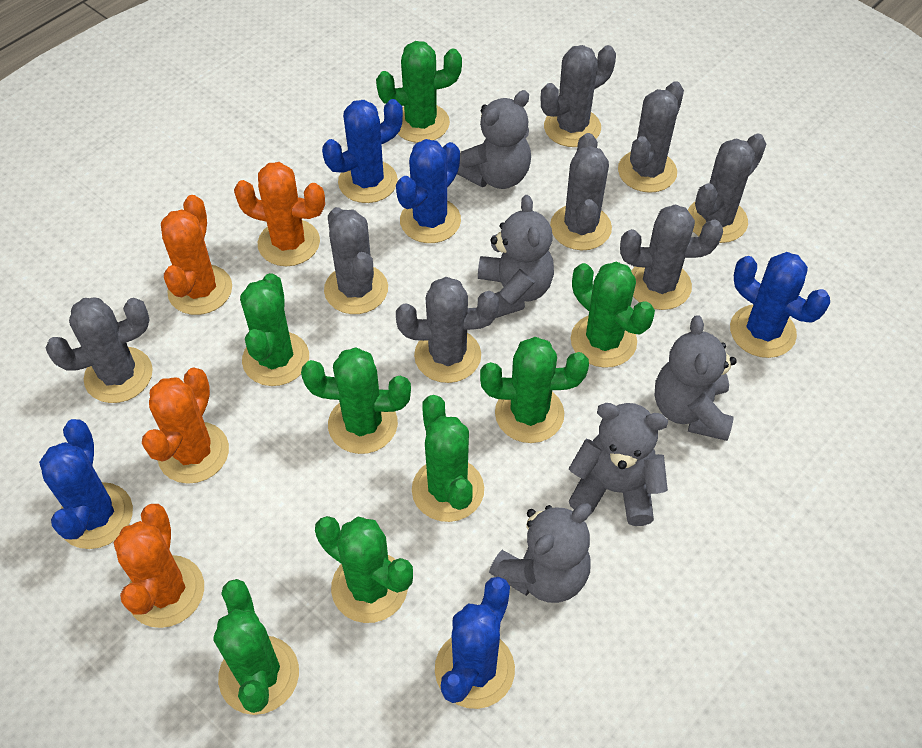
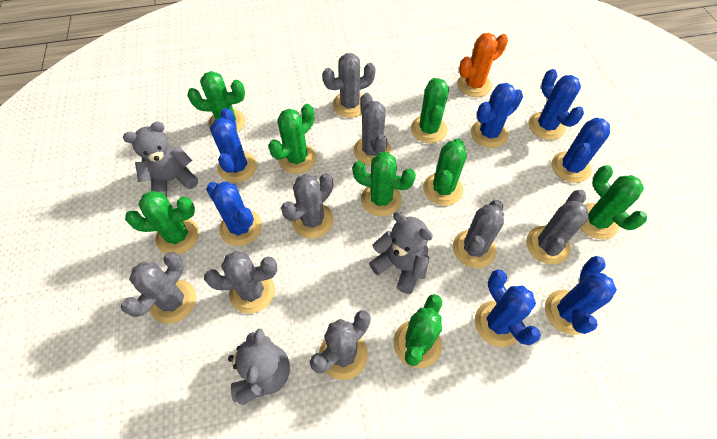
blue cactus: 5 -> 7
grey teddy bear: 5 -> 3
orange cactus: 4 -> 1

